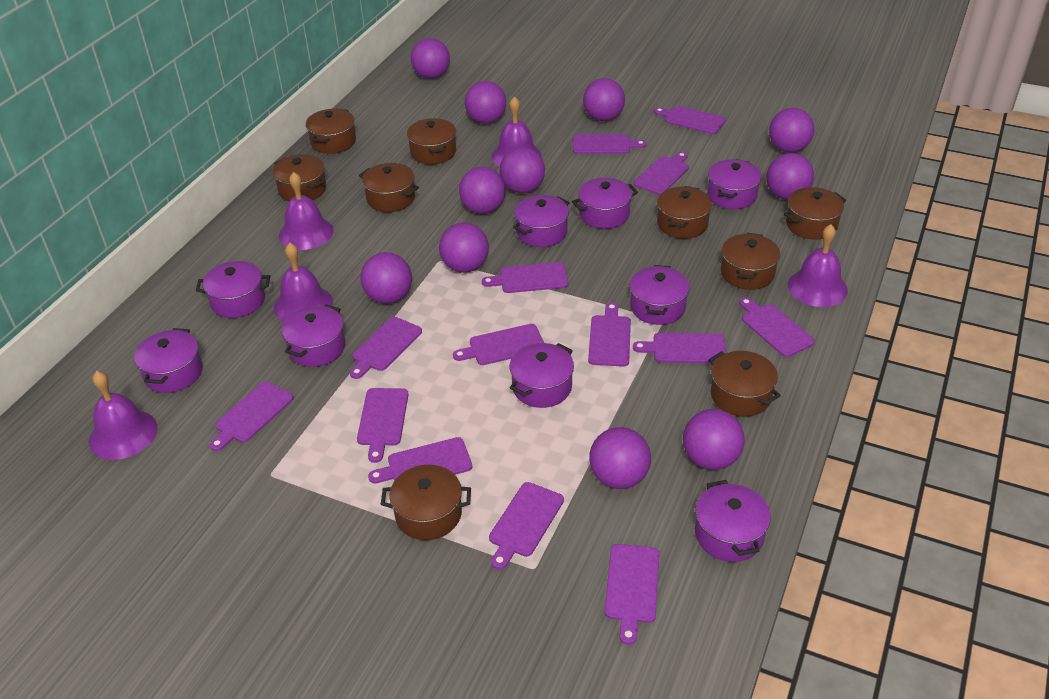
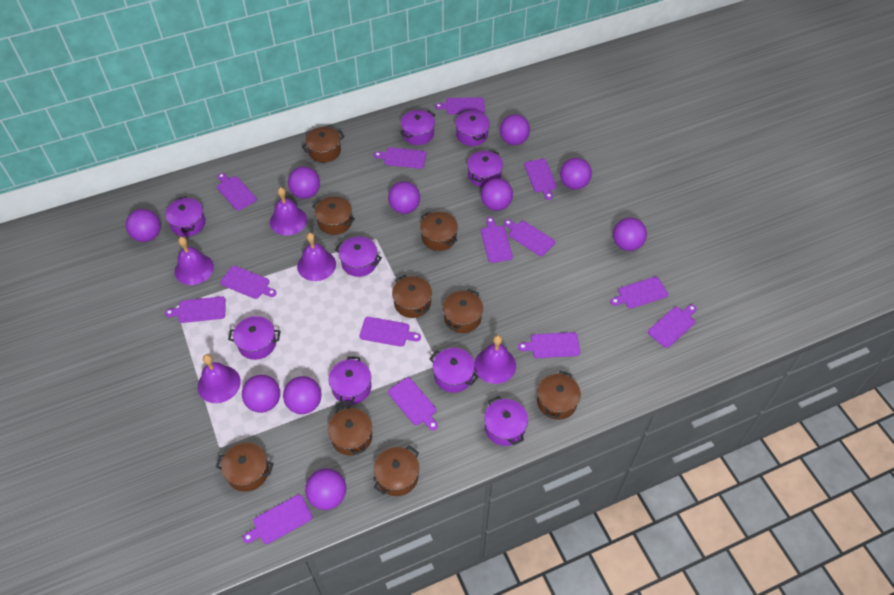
purple ball: 11 -> 10

